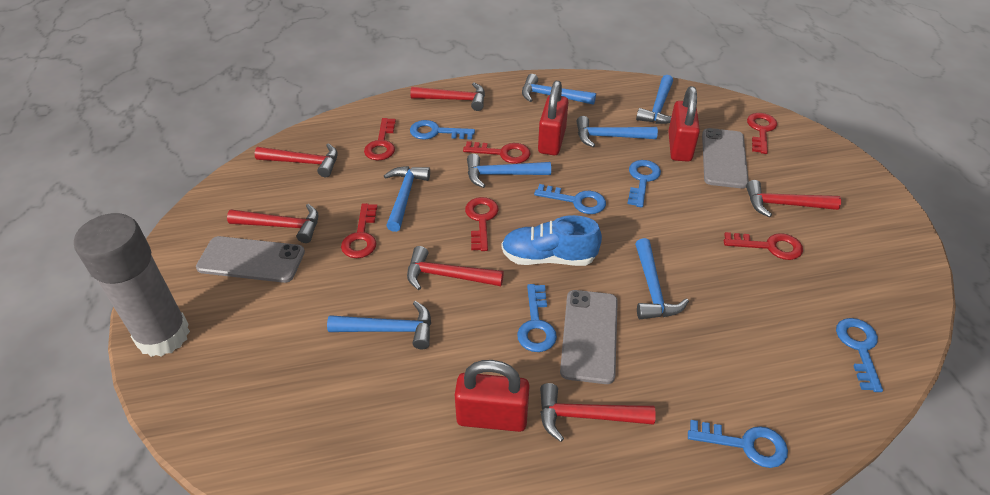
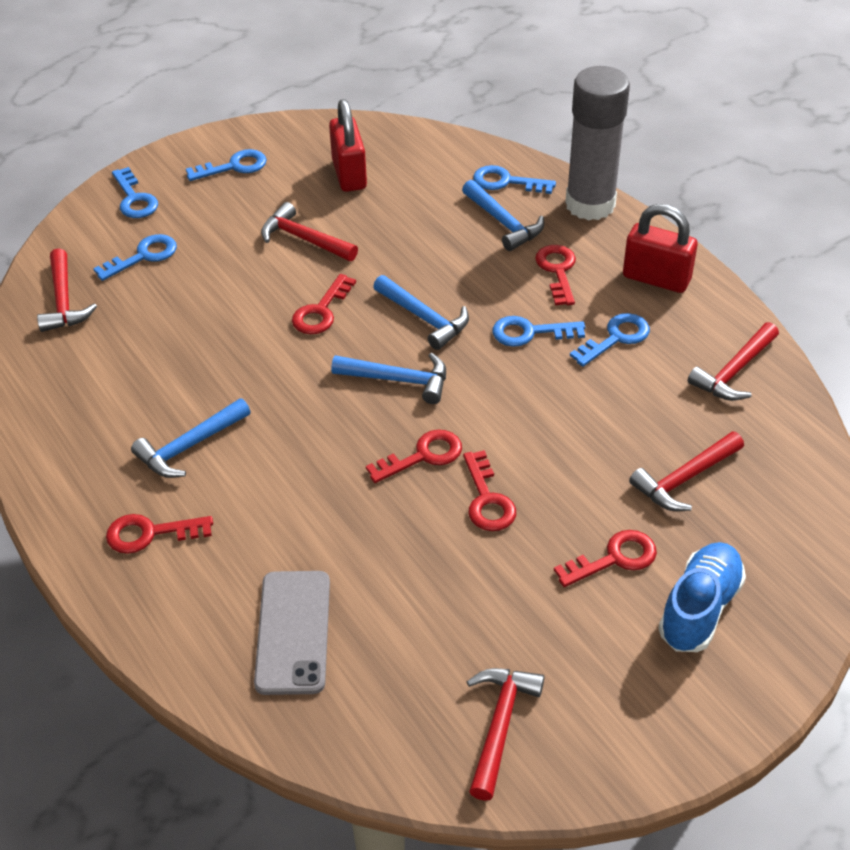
blue hammer: 7 -> 4
grey phone: 3 -> 1
red hammer: 6 -> 5
red padlock: 3 -> 2

